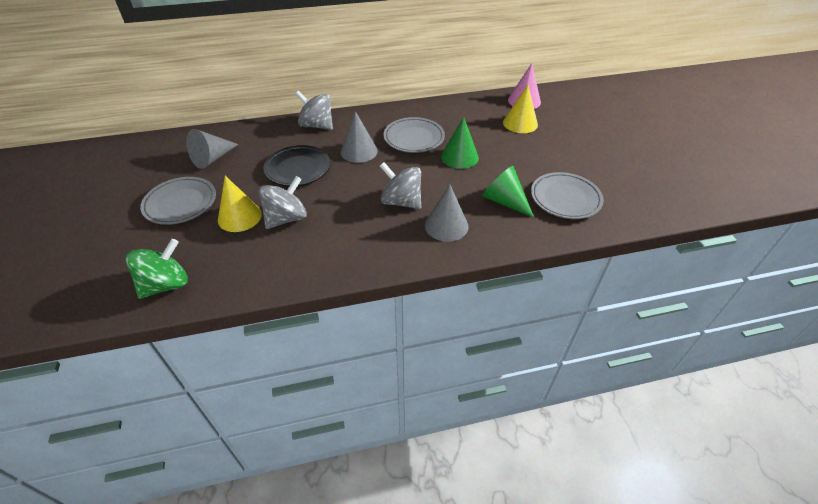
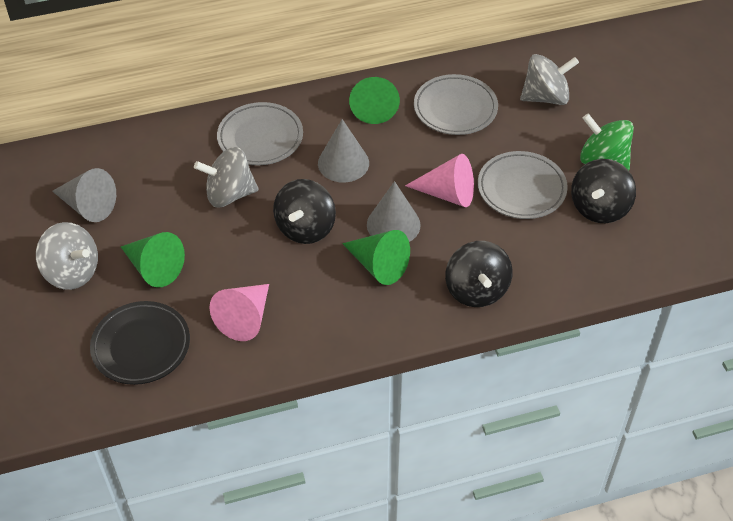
black spinning top: 0 -> 3
green cone: 2 -> 3
pink cone: 1 -> 2
yellow cone: 2 -> 0

